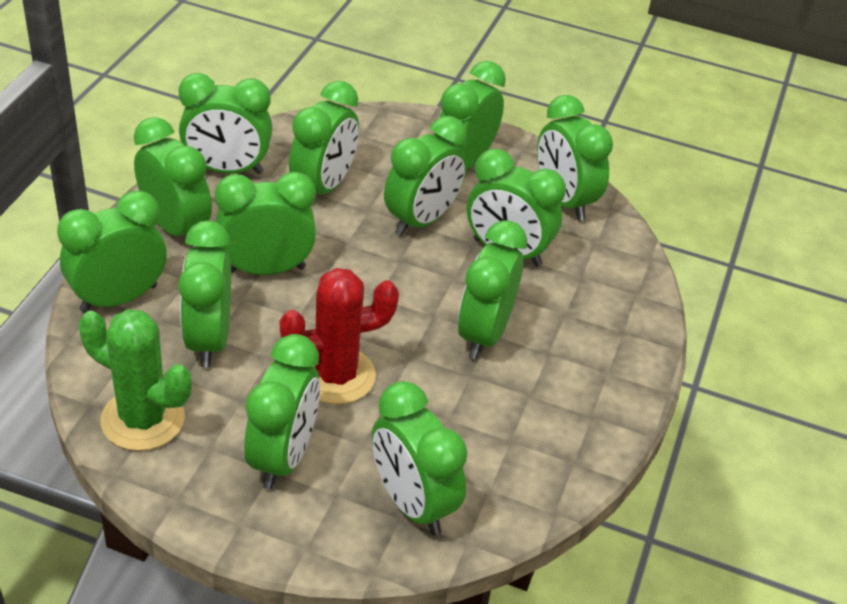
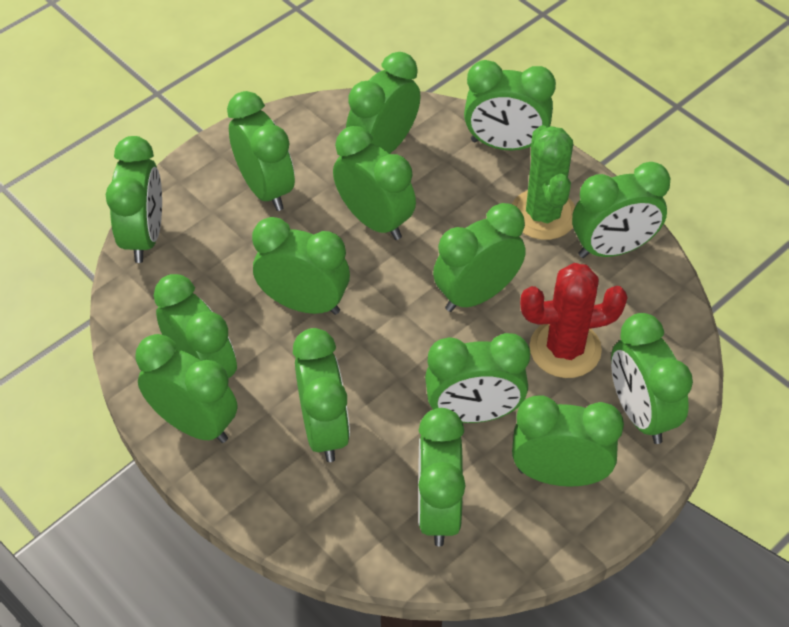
green clock: 13 -> 15

